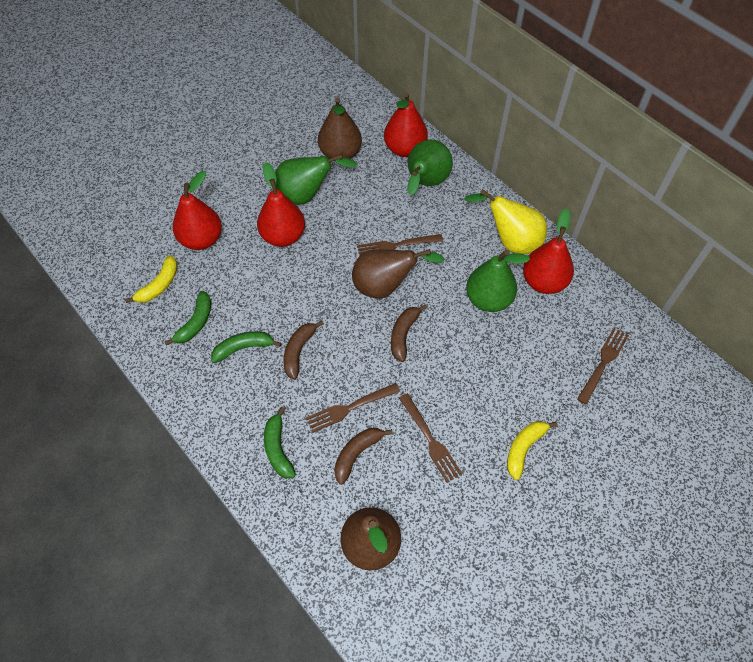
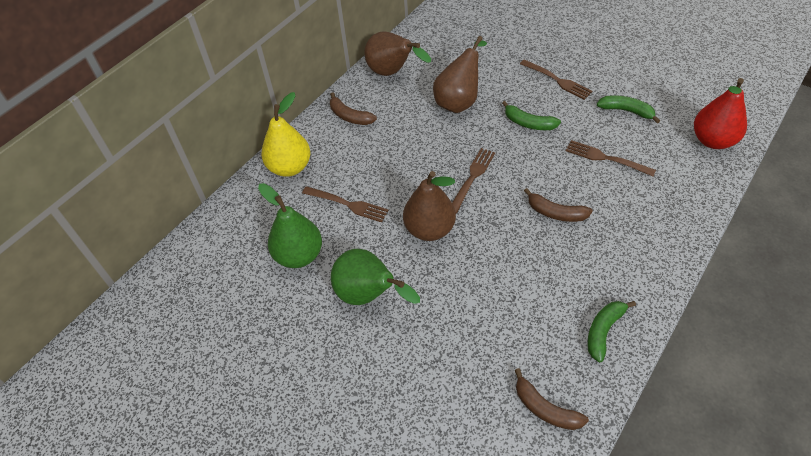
green pear: 3 -> 2
red pear: 4 -> 1
yellow banana: 2 -> 0

